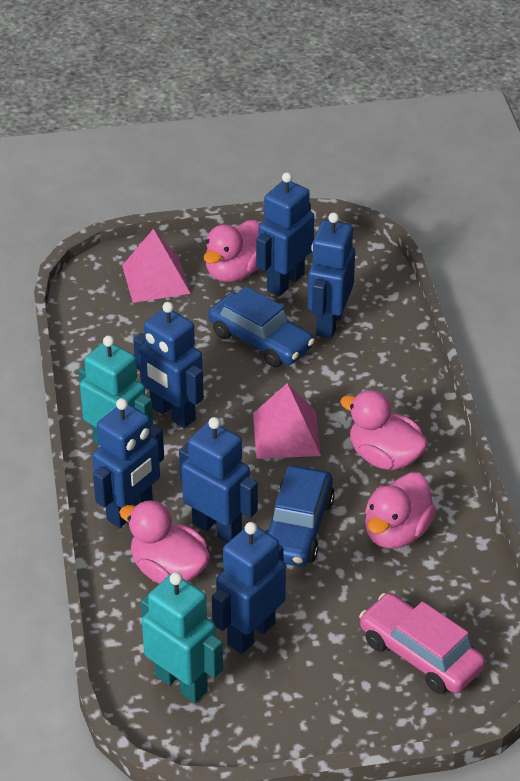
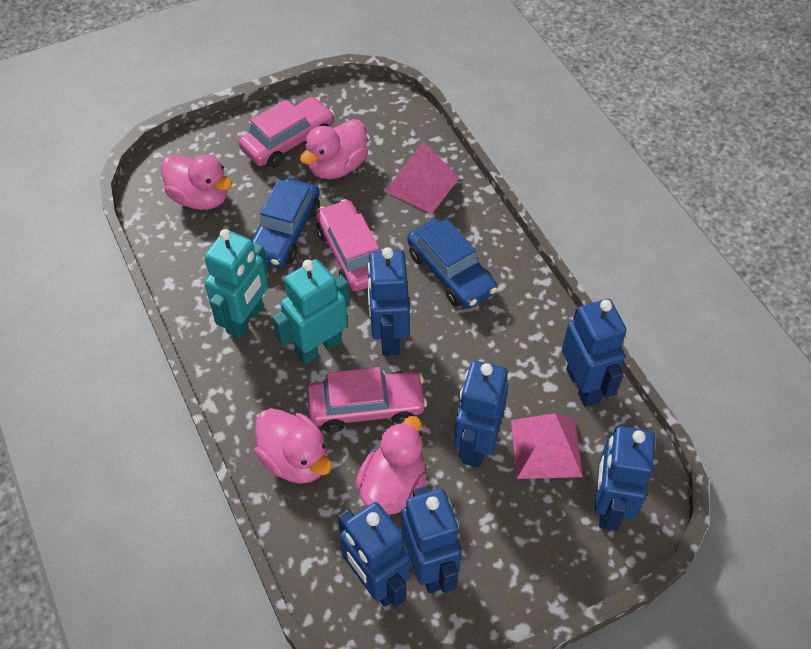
pink car: 1 -> 3

